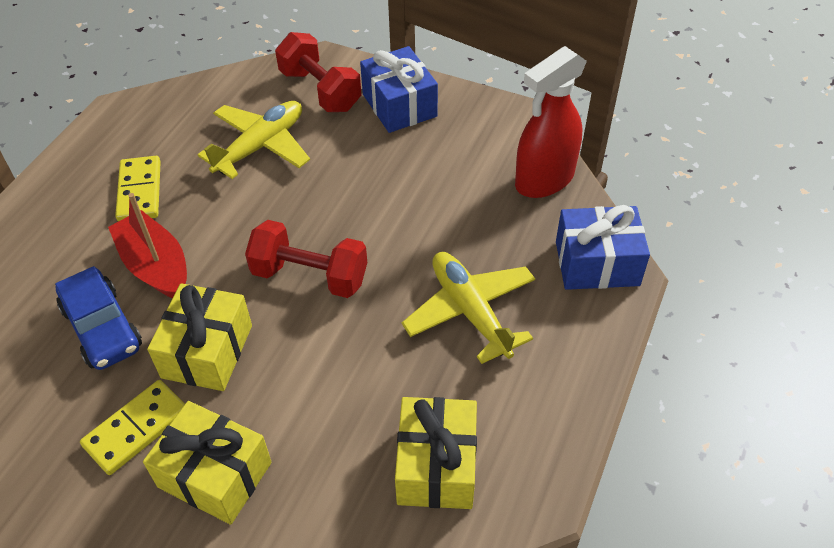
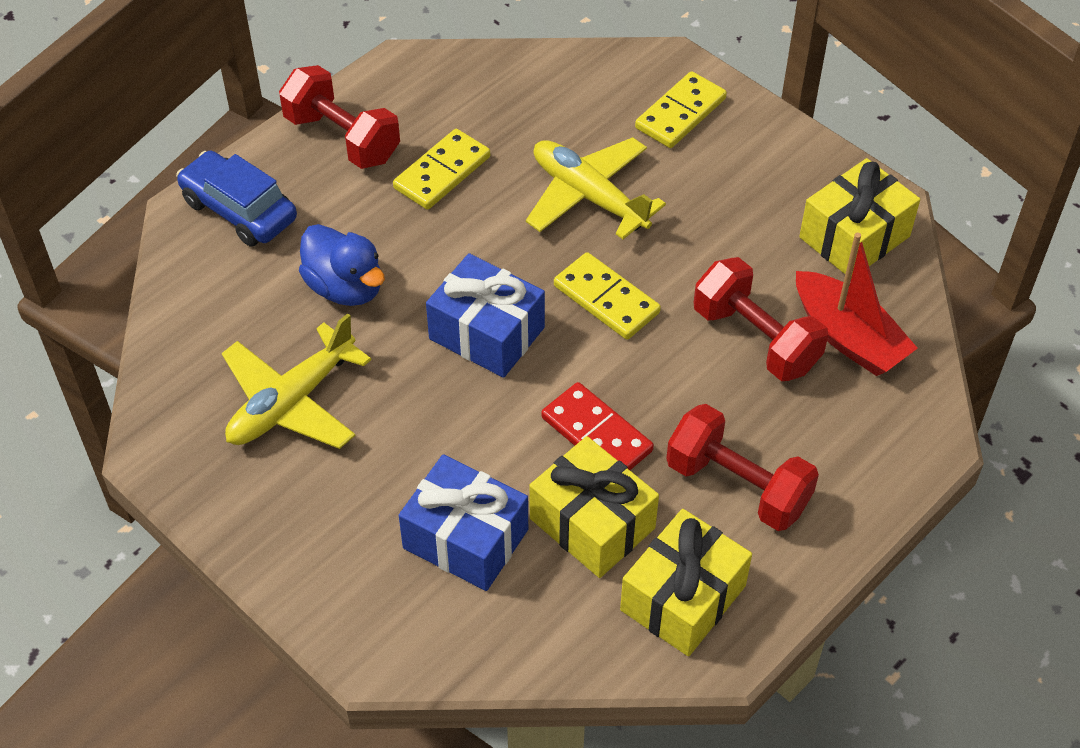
blue duck: 0 -> 1
red domino: 0 -> 1
red dumbbell: 2 -> 3
red spray bottle: 1 -> 0
yellow domino: 2 -> 3

